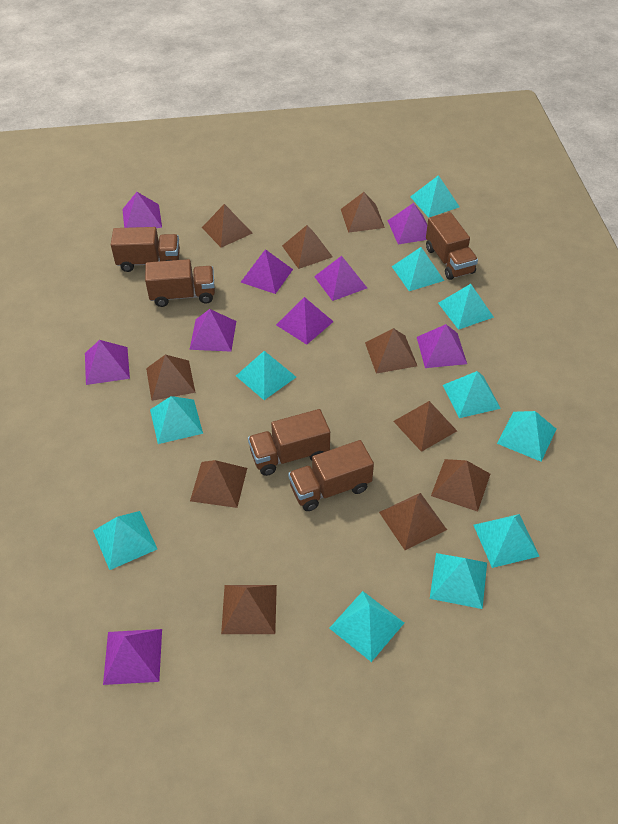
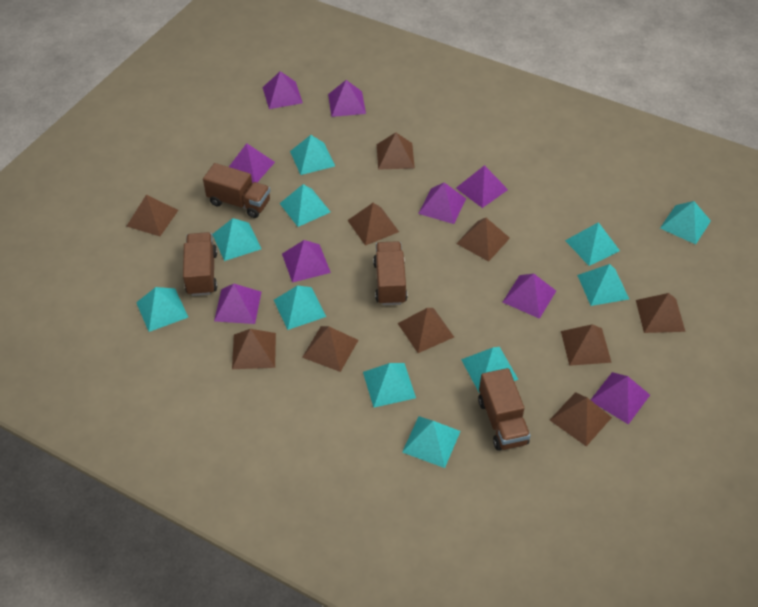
brown truck: 5 -> 4

